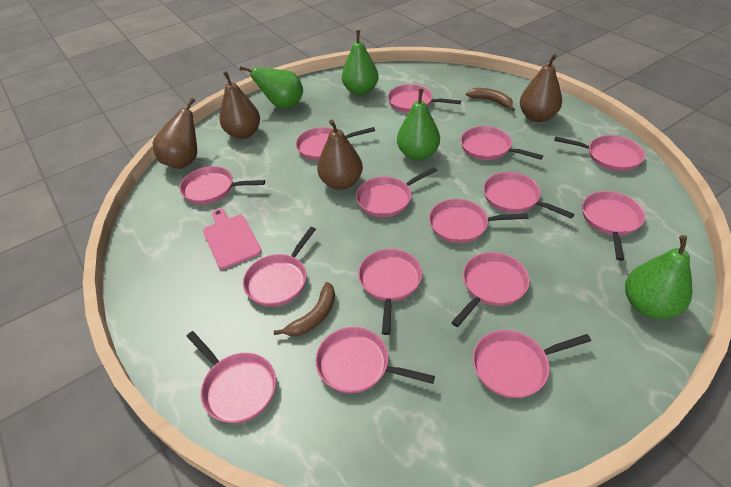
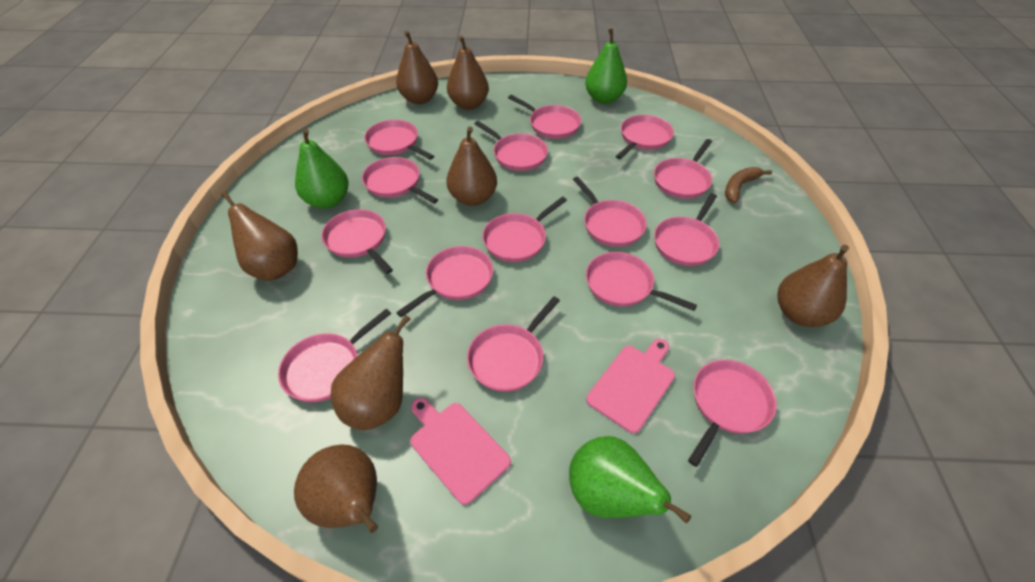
brown banana: 2 -> 1
brown pear: 4 -> 7
green pear: 4 -> 3
pink cutting board: 1 -> 2

